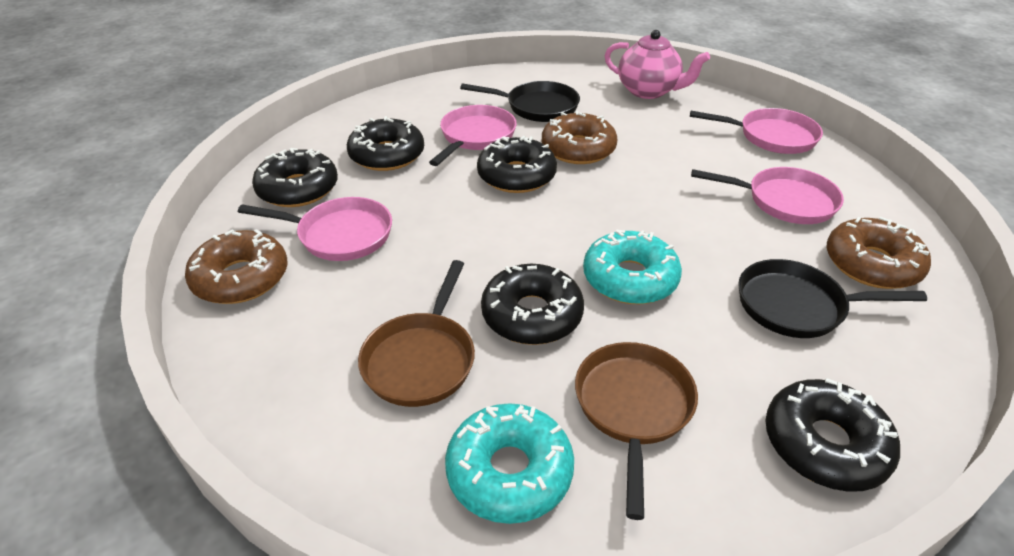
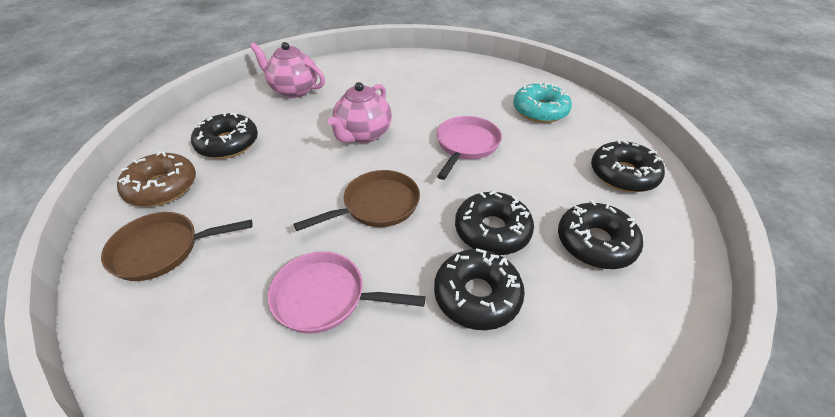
black pan: 2 -> 0
brown donut: 3 -> 1
pink pan: 4 -> 2
pink teapot: 1 -> 2
turquoise donut: 2 -> 1

